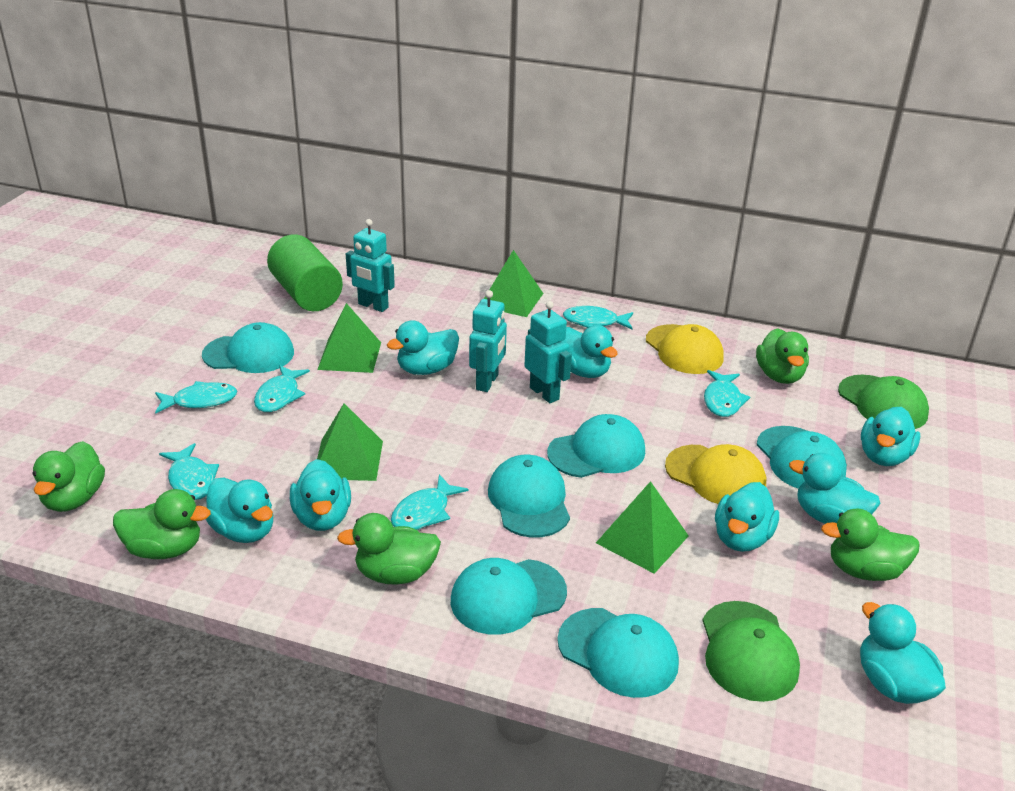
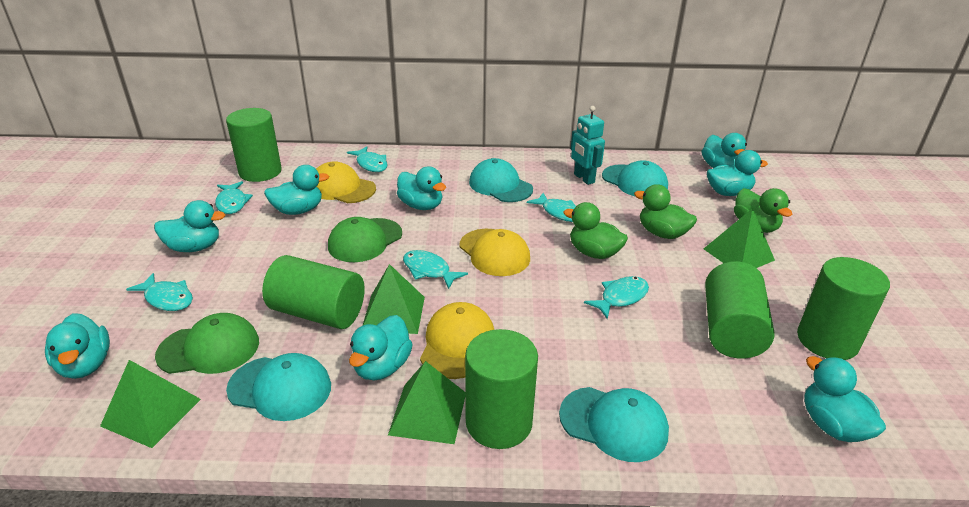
green cylinder: 1 -> 5
green duck: 5 -> 3
turquoise cap: 6 -> 4
turquoise robot: 3 -> 1
yellow cap: 2 -> 3

